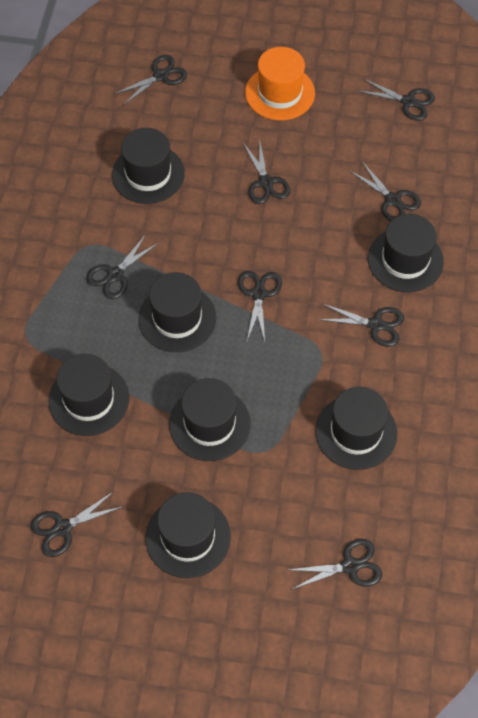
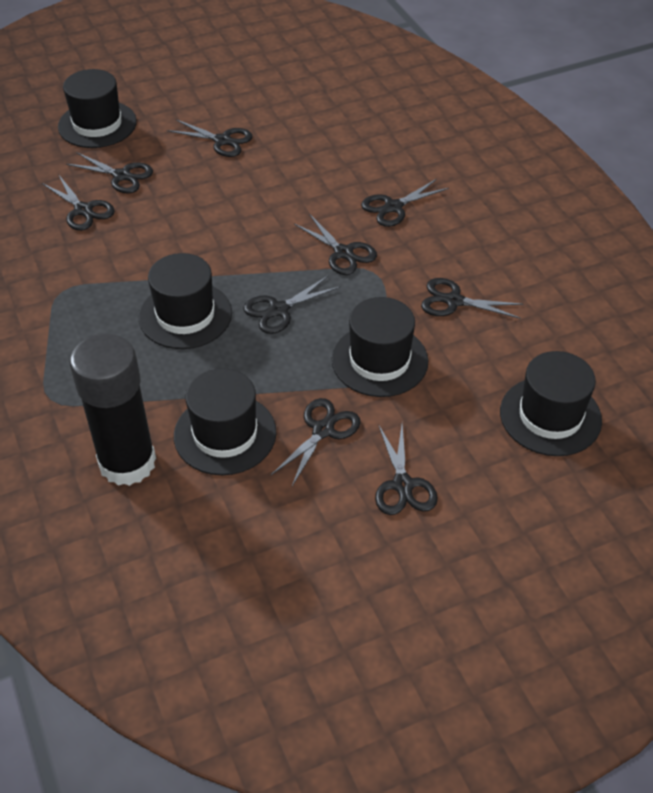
black glue stick: 0 -> 1
black hat: 7 -> 5
orange hat: 1 -> 0

